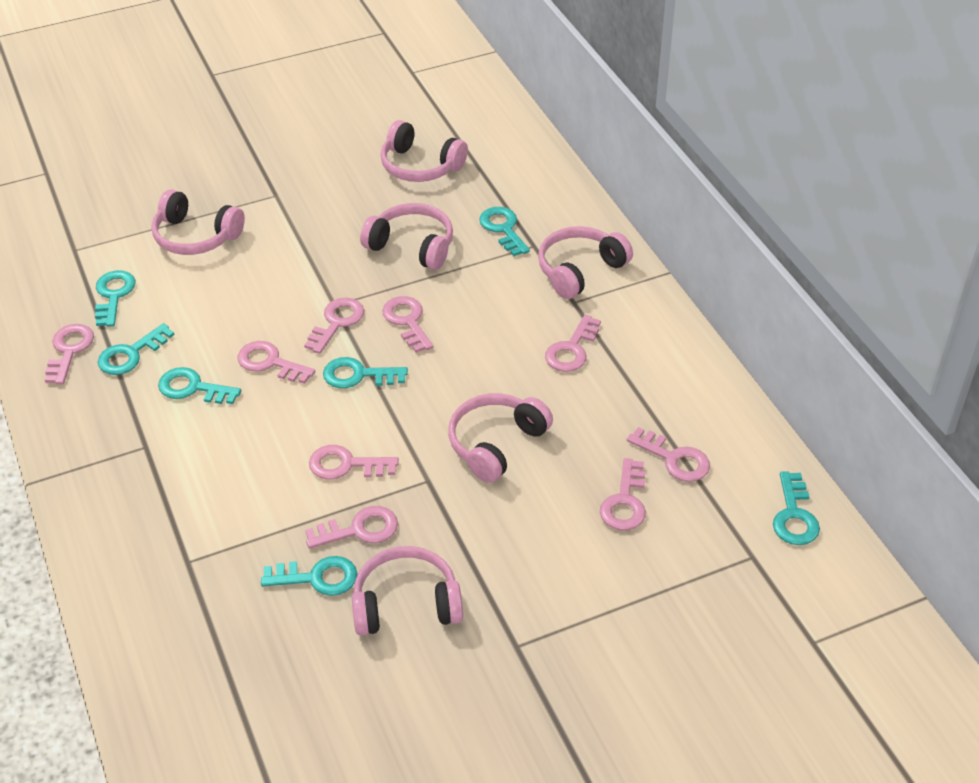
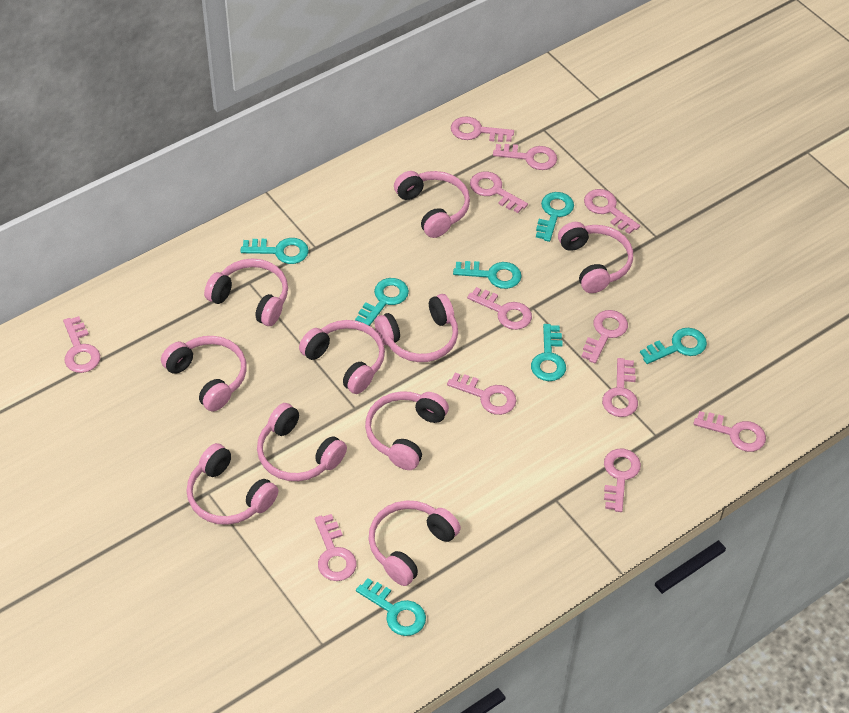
pink headphones: 6 -> 10
pink key: 9 -> 12

